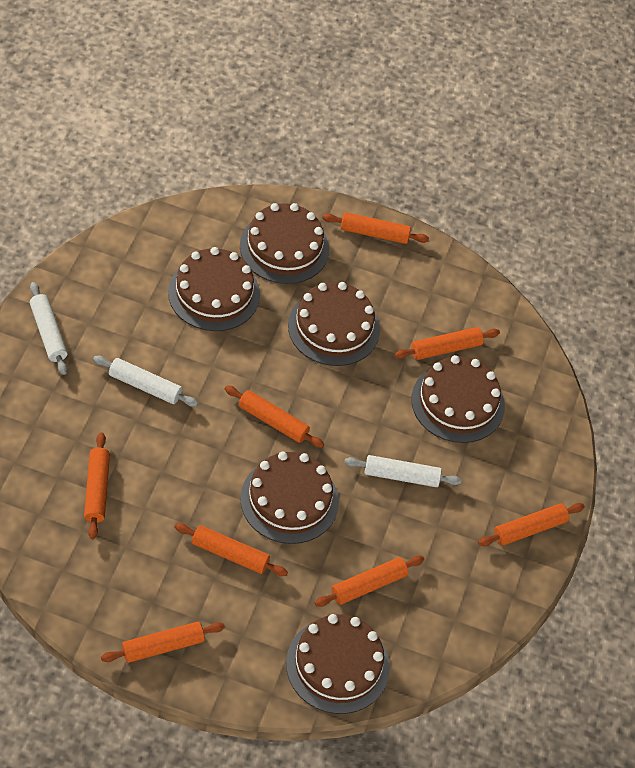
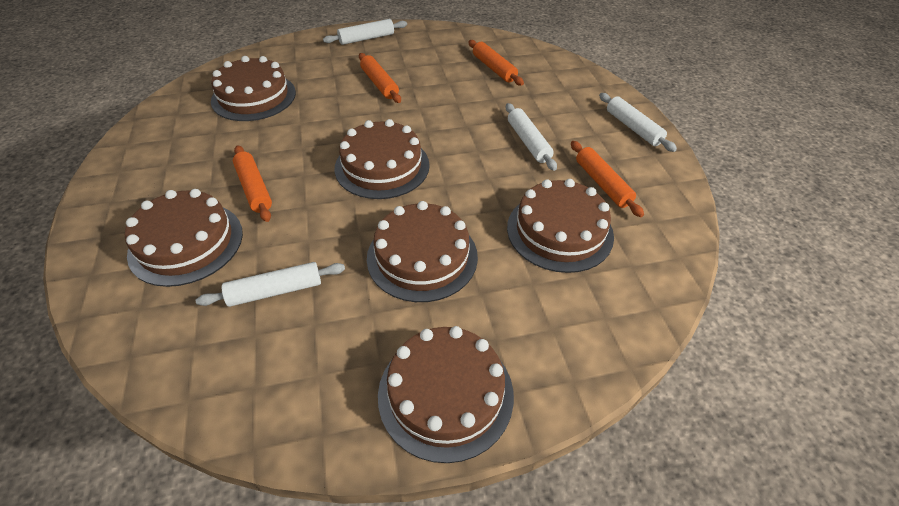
orange rolling pin: 8 -> 4
white rolling pin: 3 -> 4

